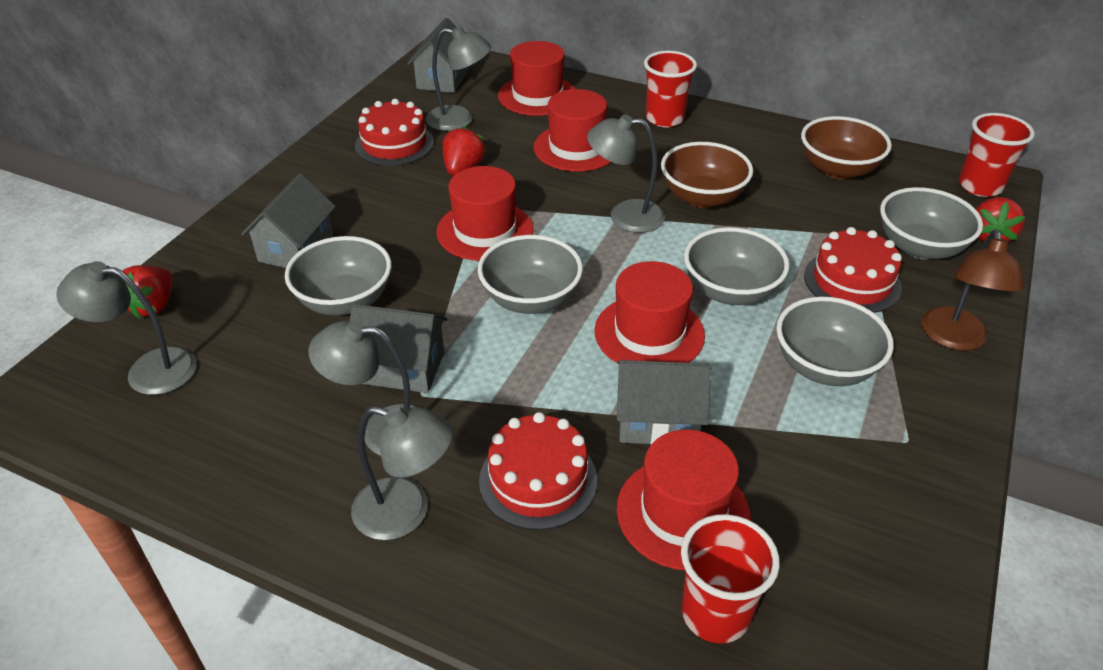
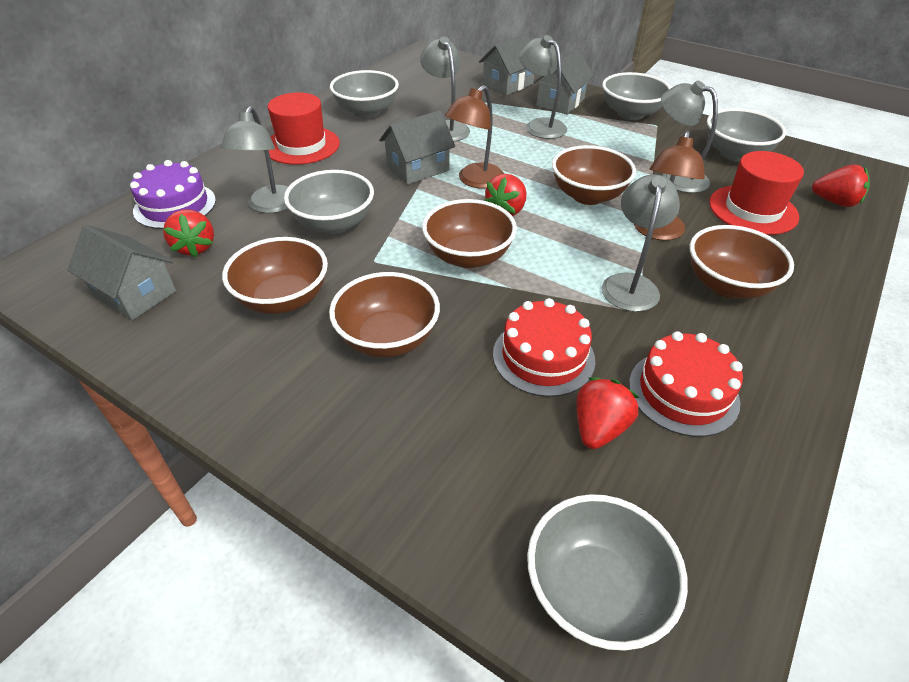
brown bowl: 2 -> 5
brown lamp: 1 -> 2
purple cake: 0 -> 1
red cake: 3 -> 2
red cup: 3 -> 0
red hat: 5 -> 2
red strawberry: 3 -> 4

